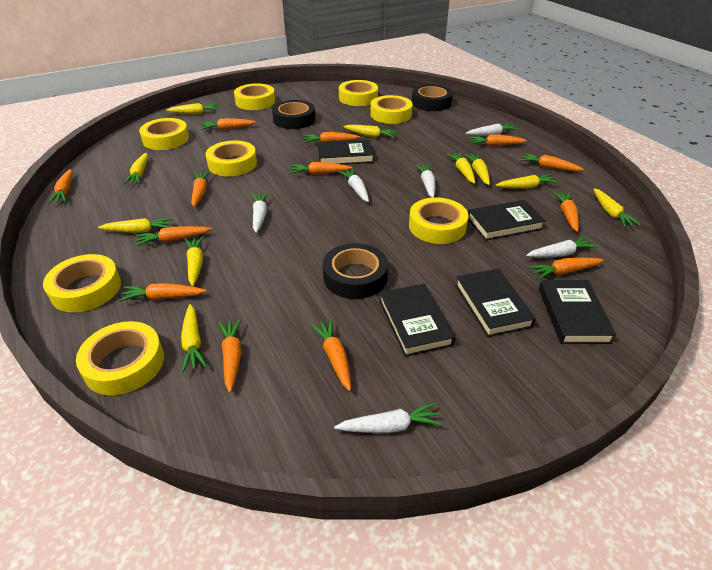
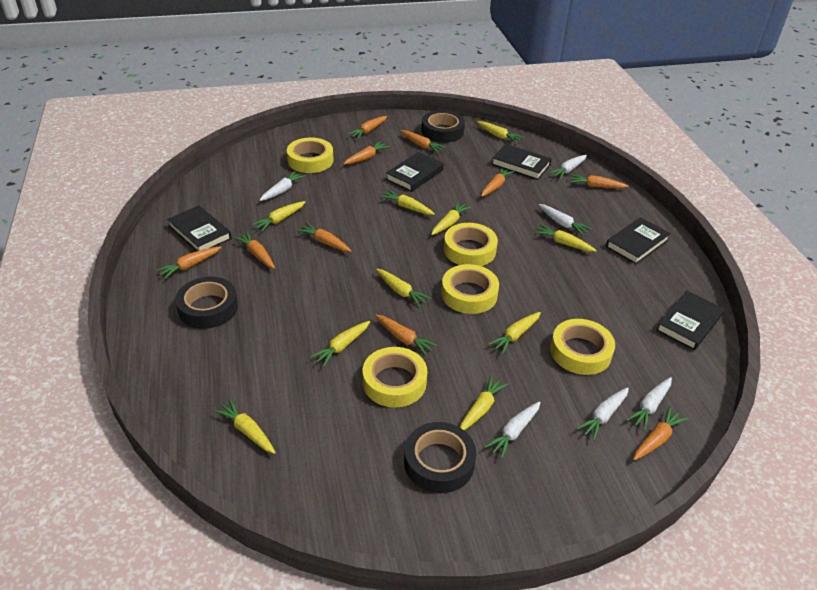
orange carrot: 13 -> 10
yellow tape: 8 -> 5

